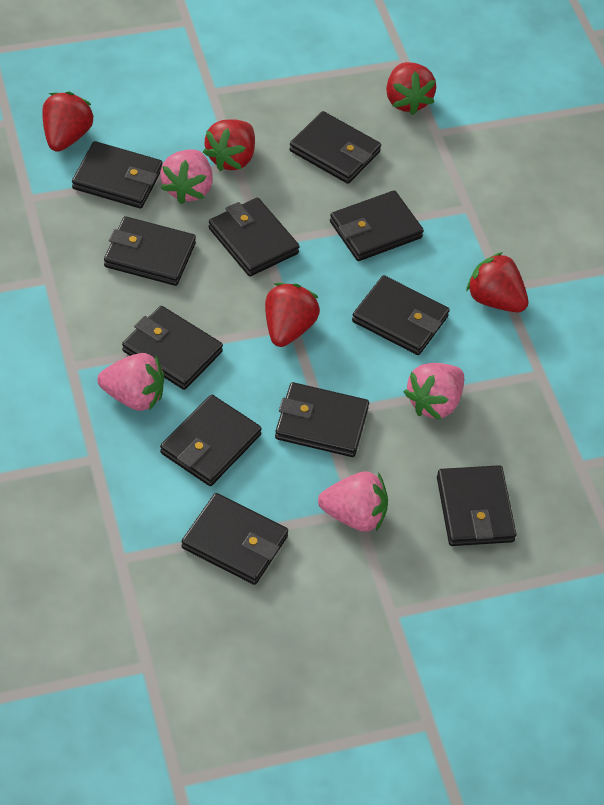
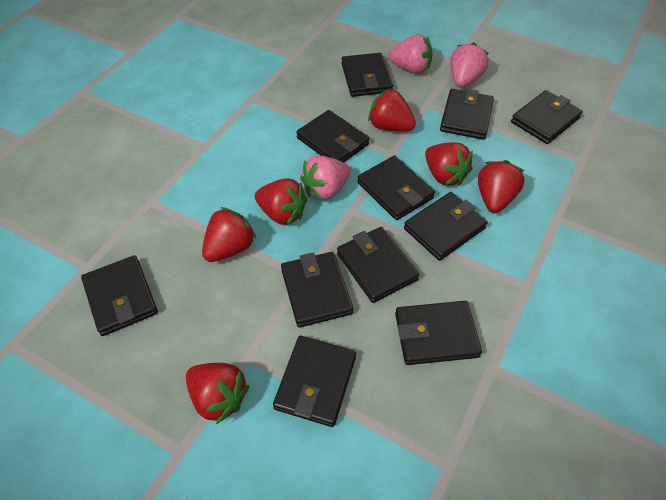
pink strawberry: 4 -> 3
red strawberry: 5 -> 6

